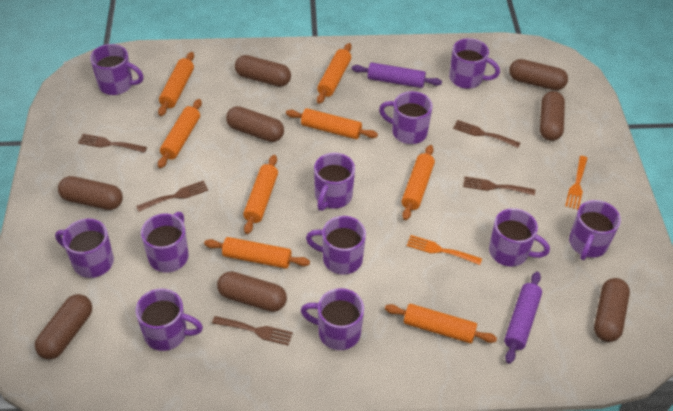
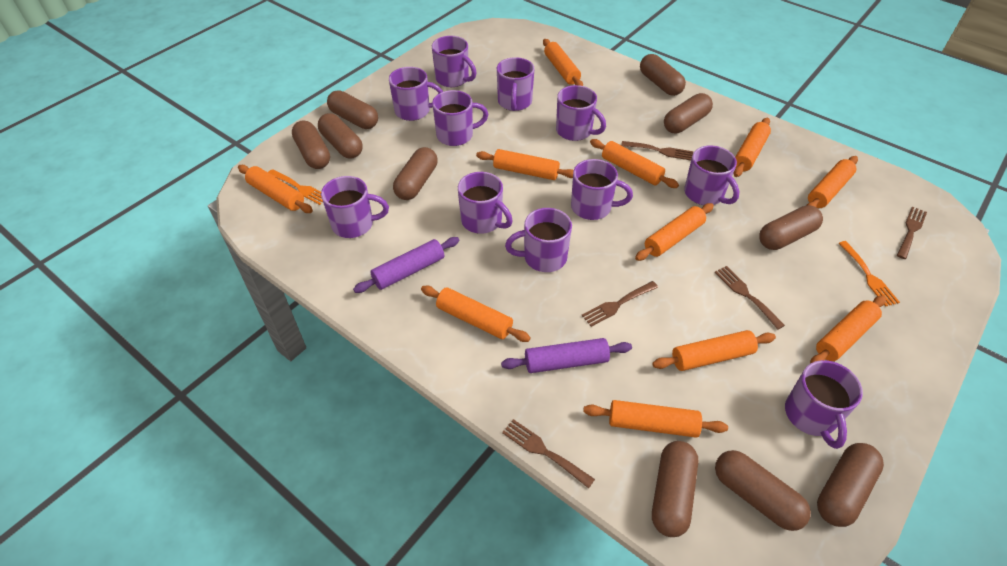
brown capsule: 8 -> 10
orange rolling pin: 8 -> 11

